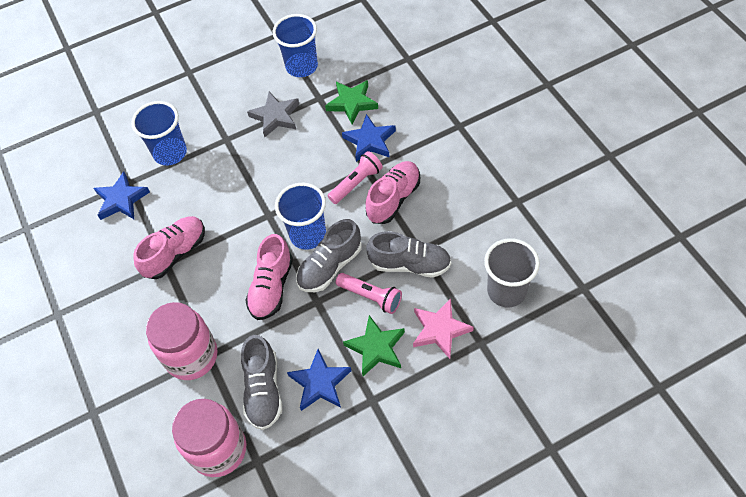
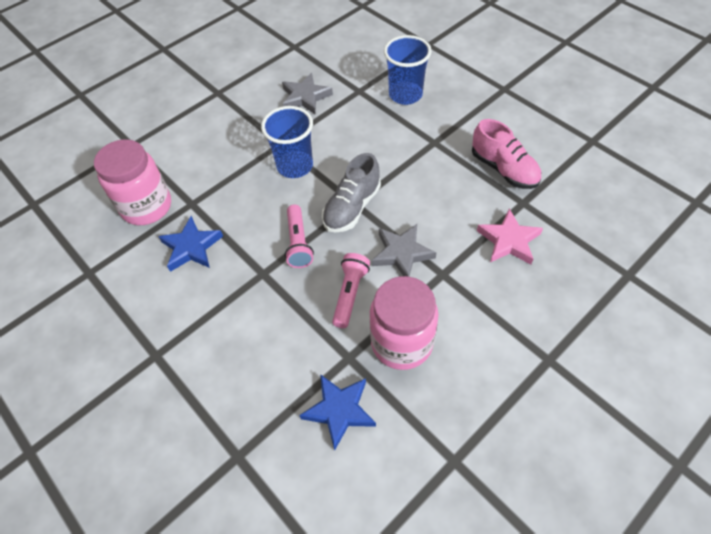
blue cup: 3 -> 2
blue star: 3 -> 2
green star: 2 -> 0
grey cup: 1 -> 0
grey shoe: 3 -> 1
grey star: 1 -> 2
pink shoe: 3 -> 1

